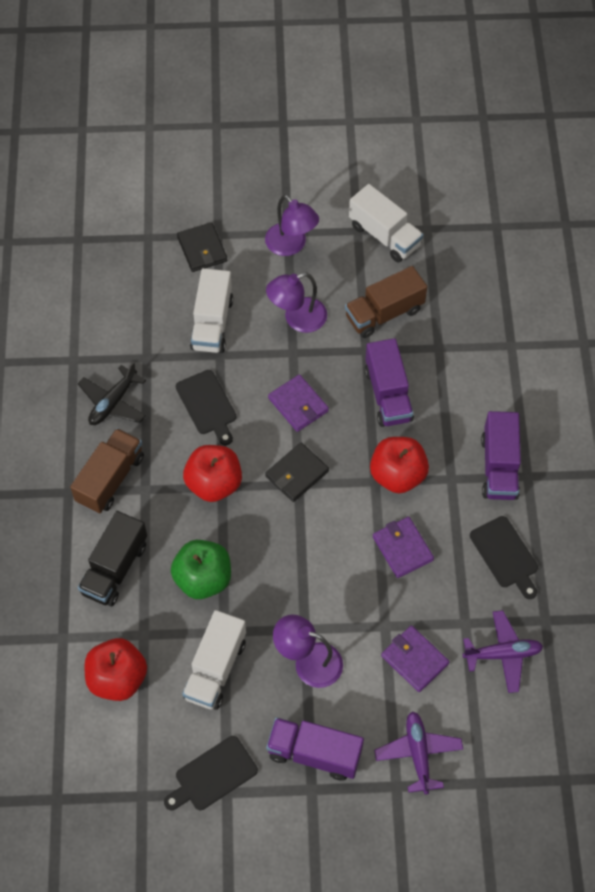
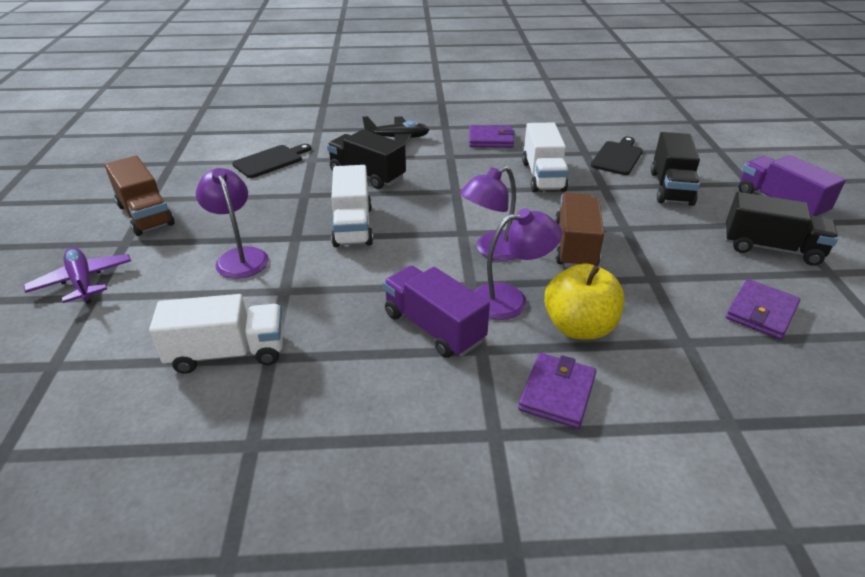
black cutting board: 3 -> 2
black truck: 1 -> 3
black wallet: 2 -> 0
green apple: 1 -> 0
purple plane: 2 -> 1
purple truck: 3 -> 2
red apple: 3 -> 0
yellow apple: 0 -> 1

